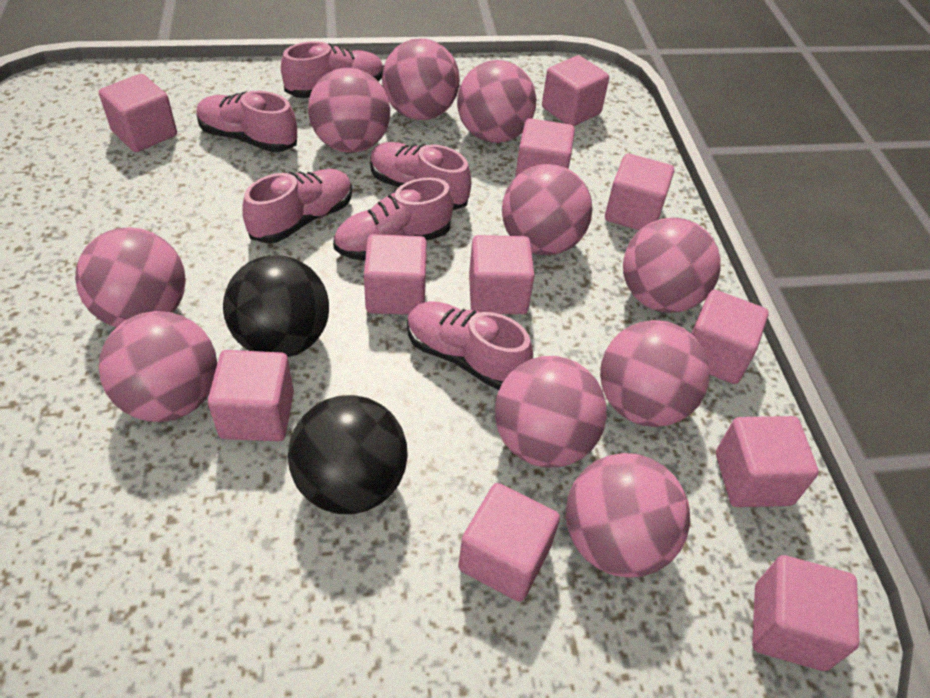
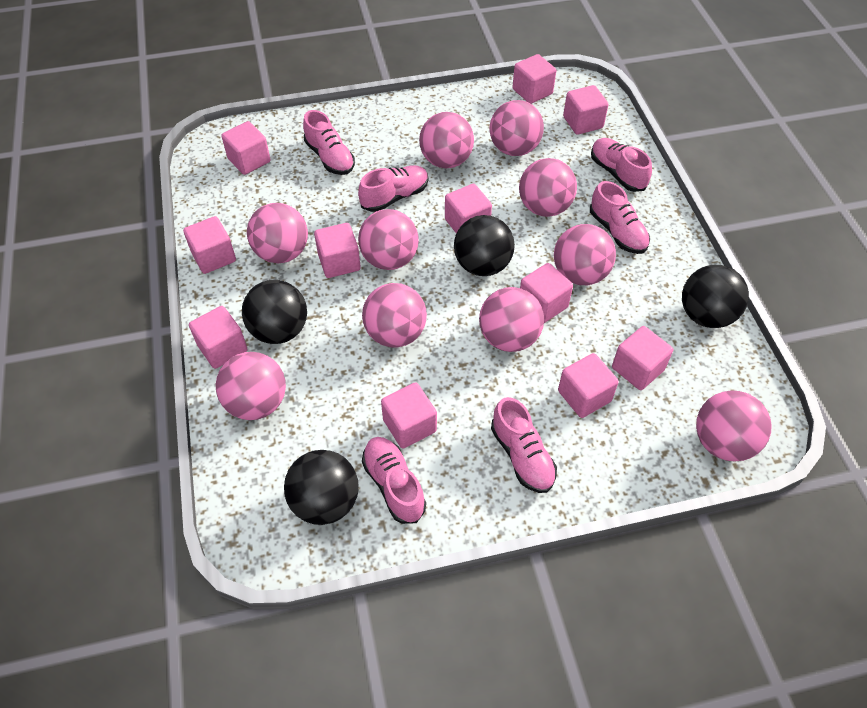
black ball: 2 -> 4

